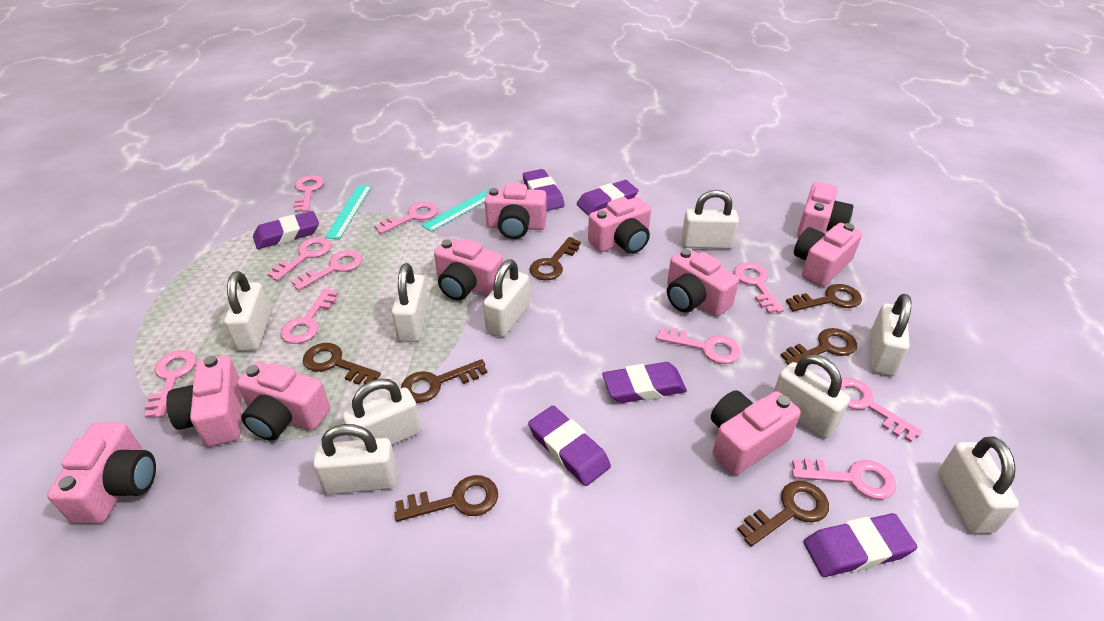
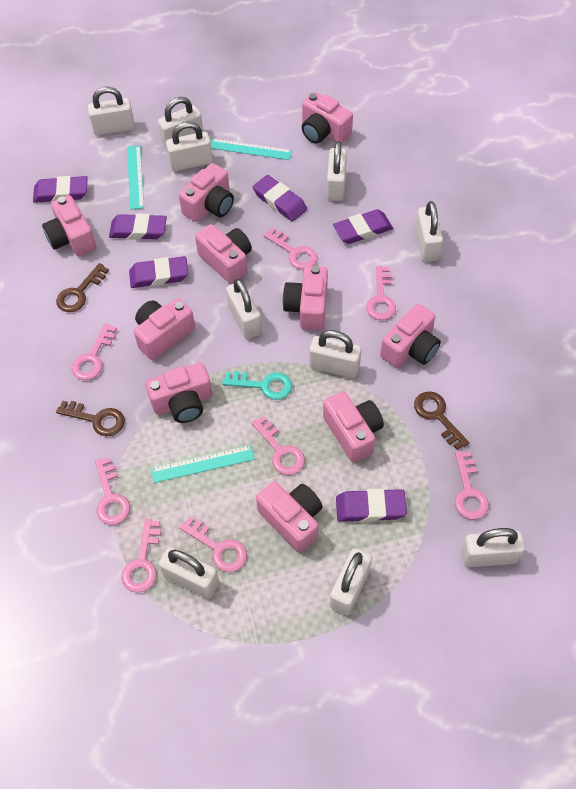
brown key: 7 -> 3
pink key: 10 -> 8
turquoise key: 0 -> 1
turquoise ruler: 2 -> 3
white padlock: 9 -> 10

